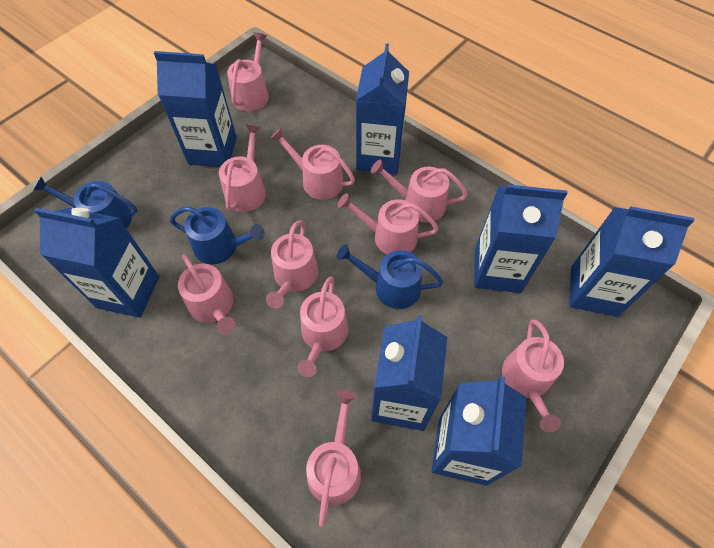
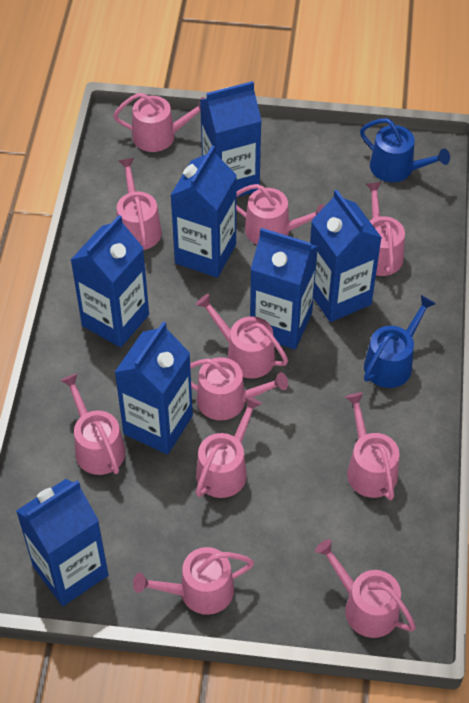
blue watering can: 3 -> 2
pink watering can: 10 -> 11

